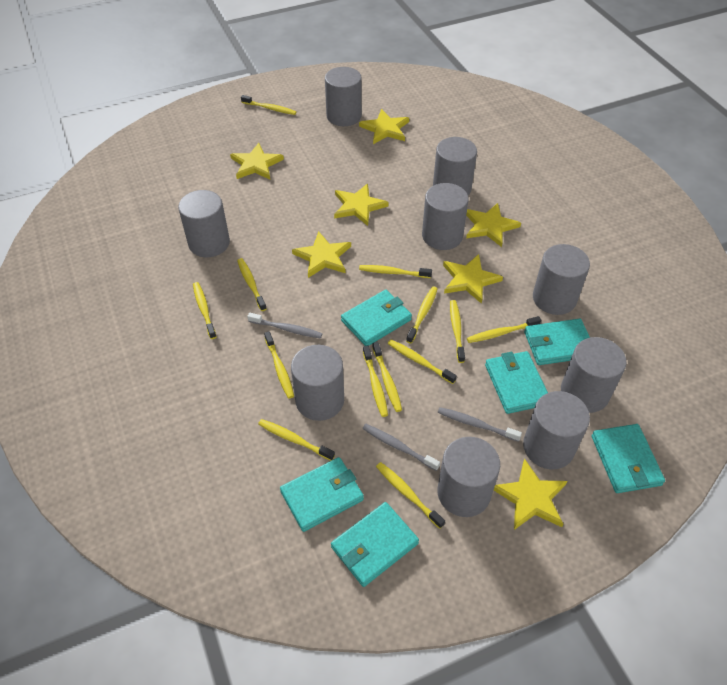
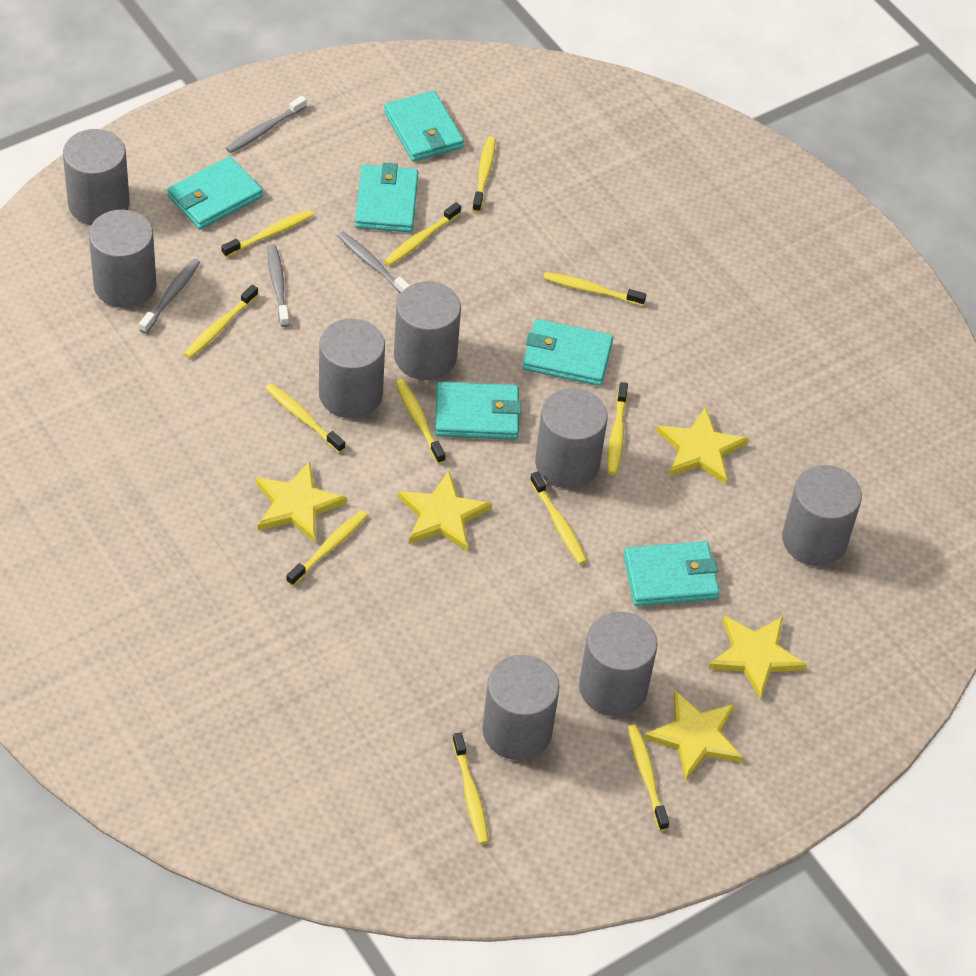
grey cylinder: 9 -> 8
grey toothbrush: 3 -> 4
yellow star: 7 -> 5
yellow toothbrush: 13 -> 12

